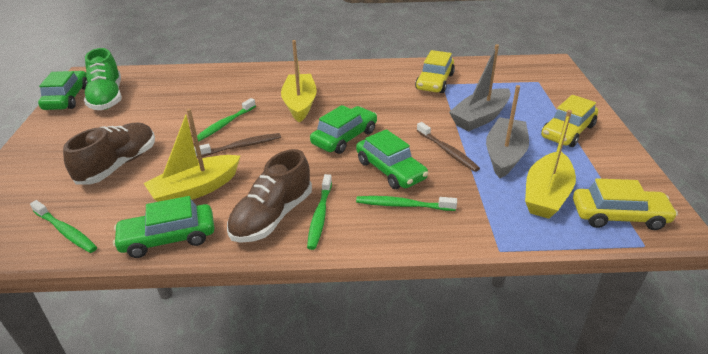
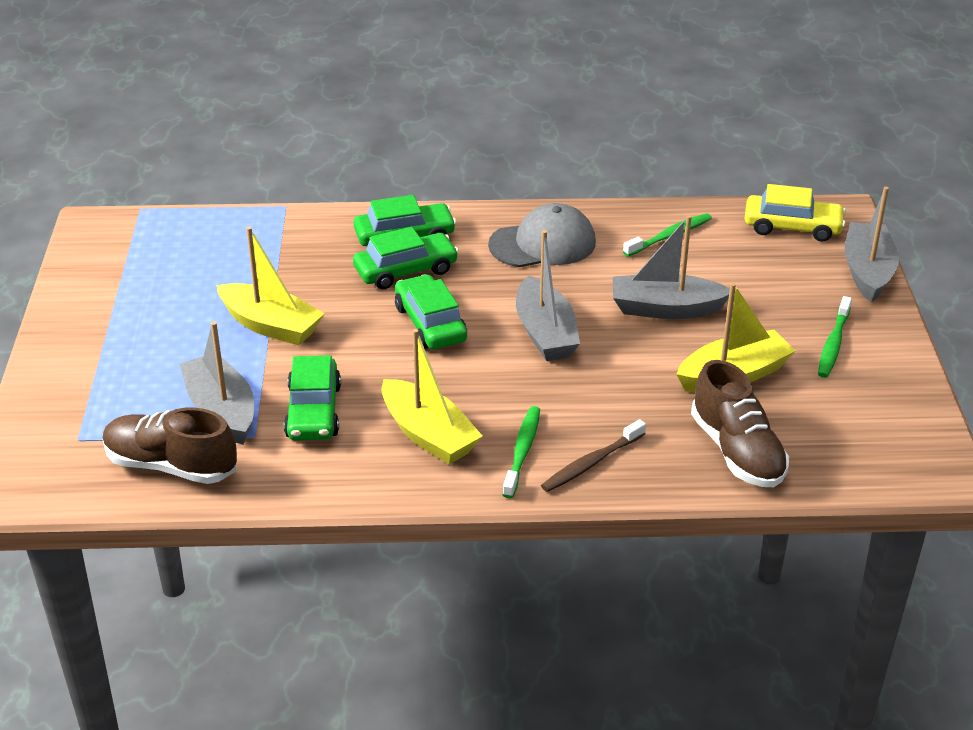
brown toothbrush: 2 -> 1
green shoe: 1 -> 0
green toothbrush: 4 -> 3
grey boat: 2 -> 4
grey cap: 0 -> 1
yellow car: 3 -> 1

